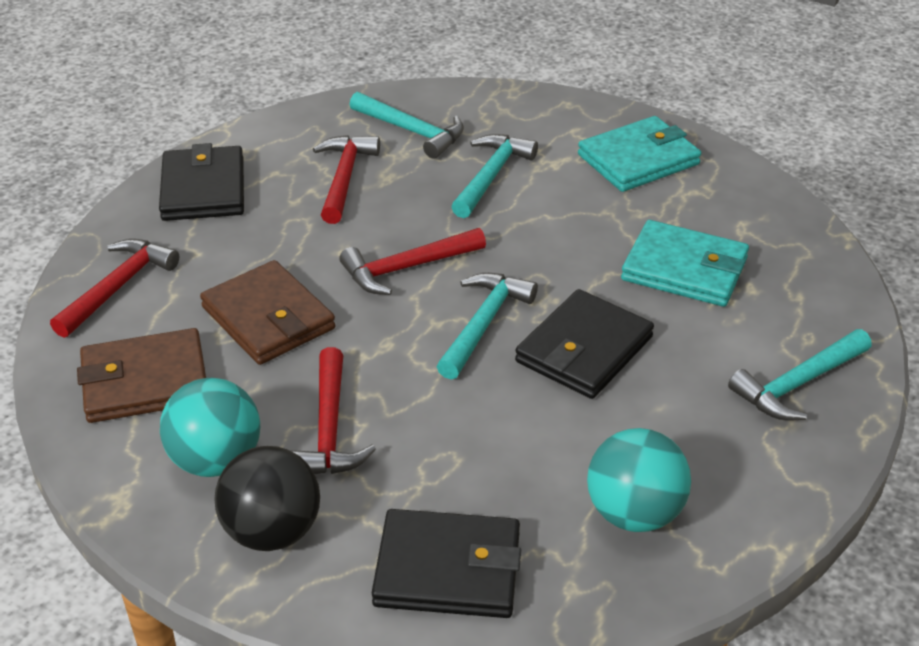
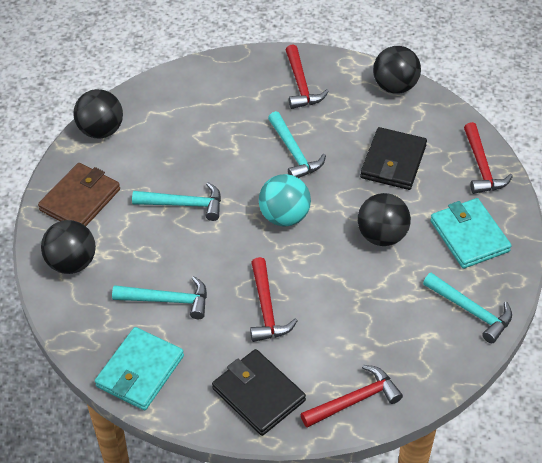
black ball: 1 -> 4
black wallet: 3 -> 2
brown wallet: 2 -> 1
turquoise ball: 2 -> 1

